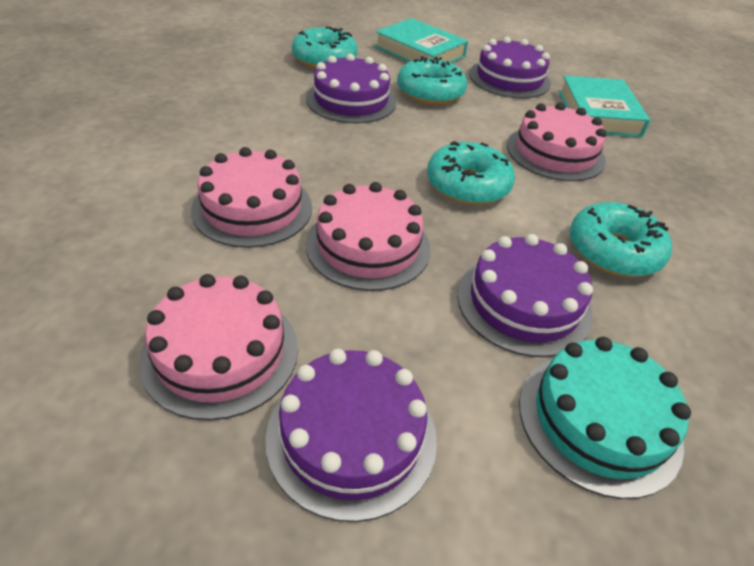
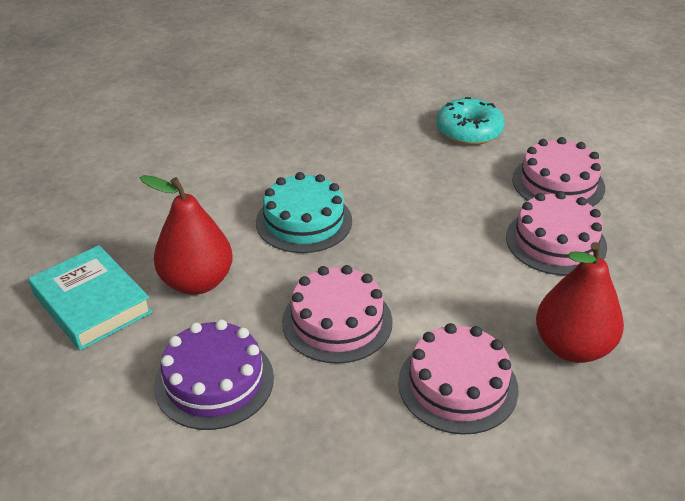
purple cake: 4 -> 1
red pear: 0 -> 2
turquoise book: 2 -> 1
turquoise donut: 4 -> 1

